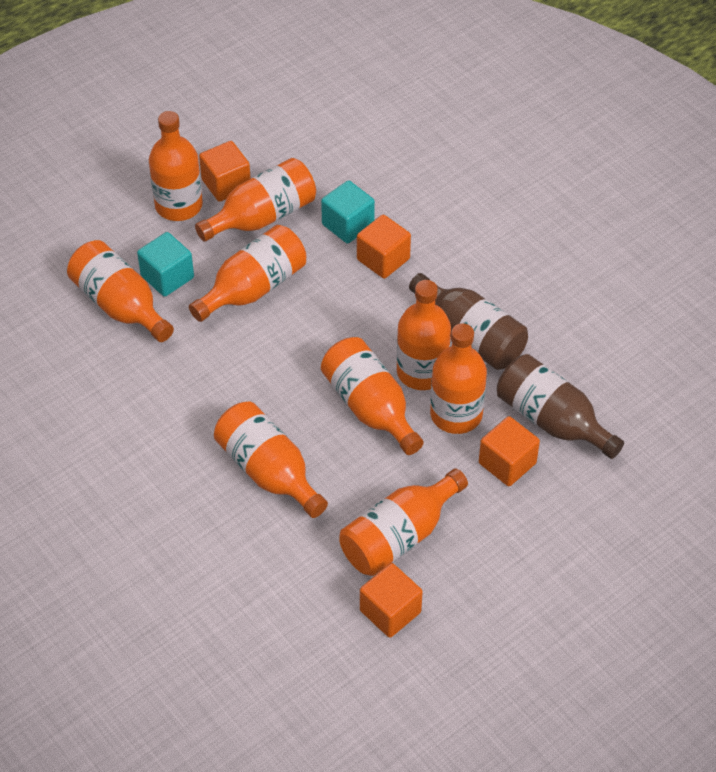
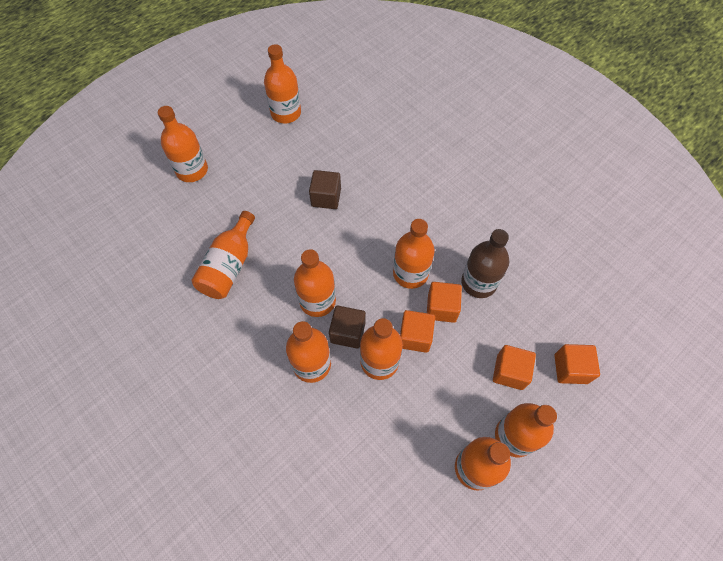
brown bottle: 2 -> 1
brown cube: 0 -> 2
turquoise cube: 2 -> 0

